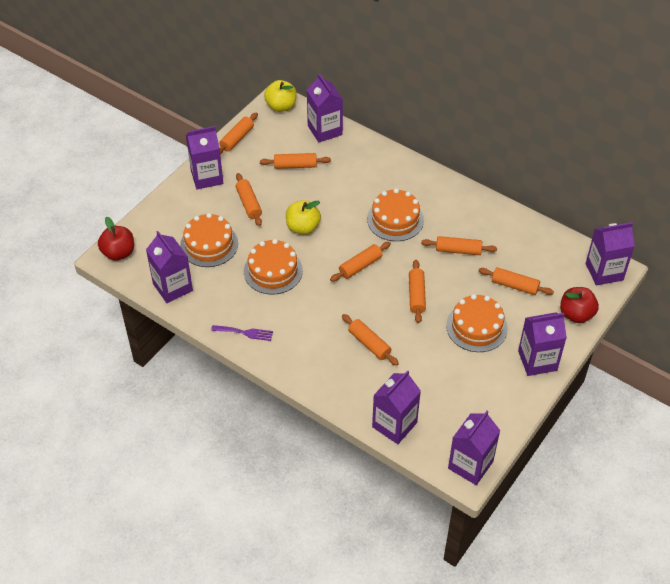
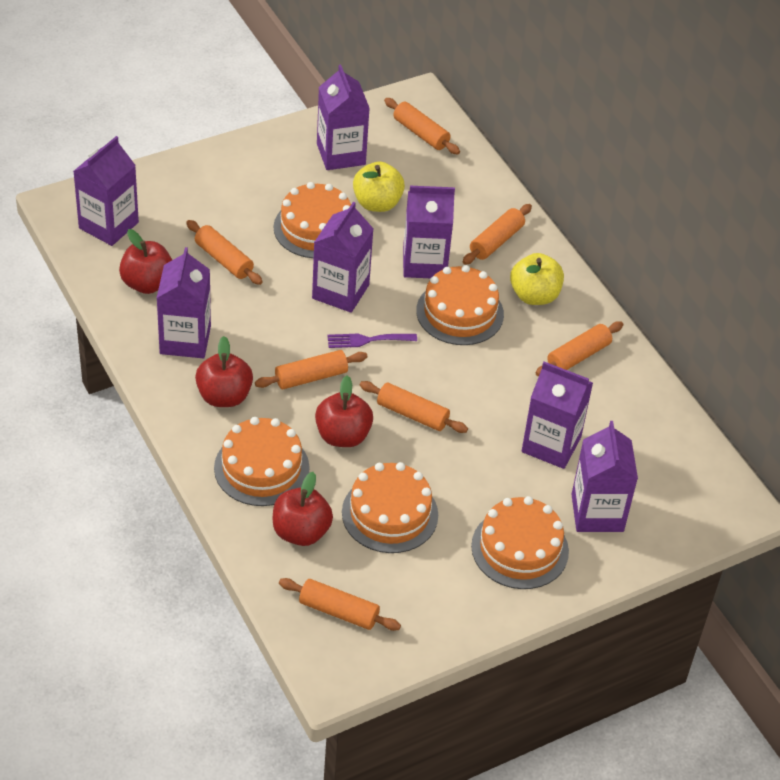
orange cake: 4 -> 5
orange rolling pin: 8 -> 7
red apple: 2 -> 4

